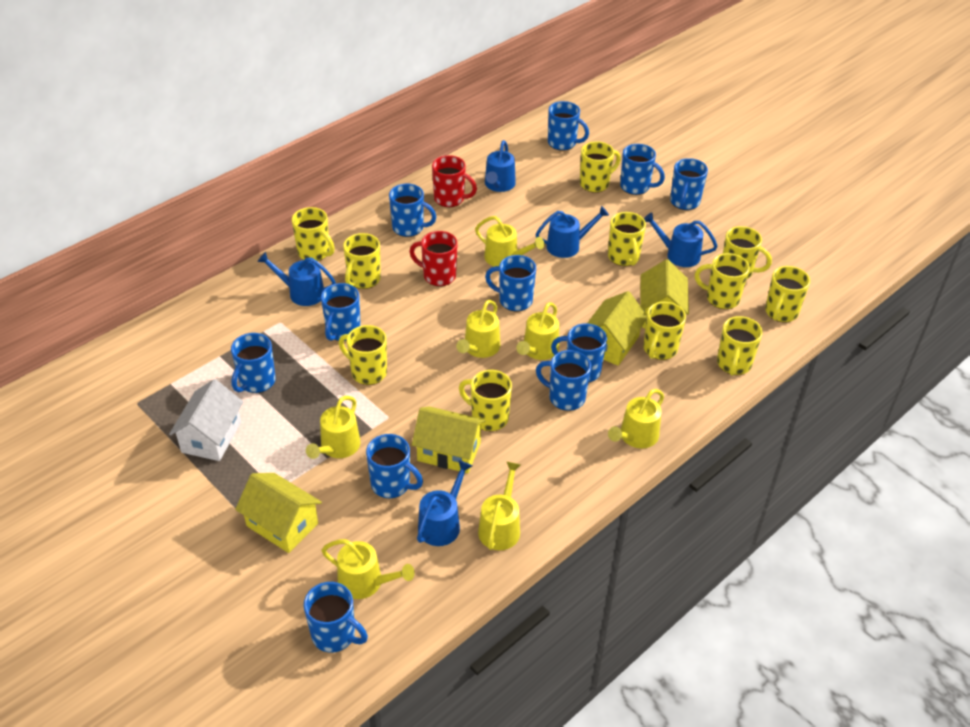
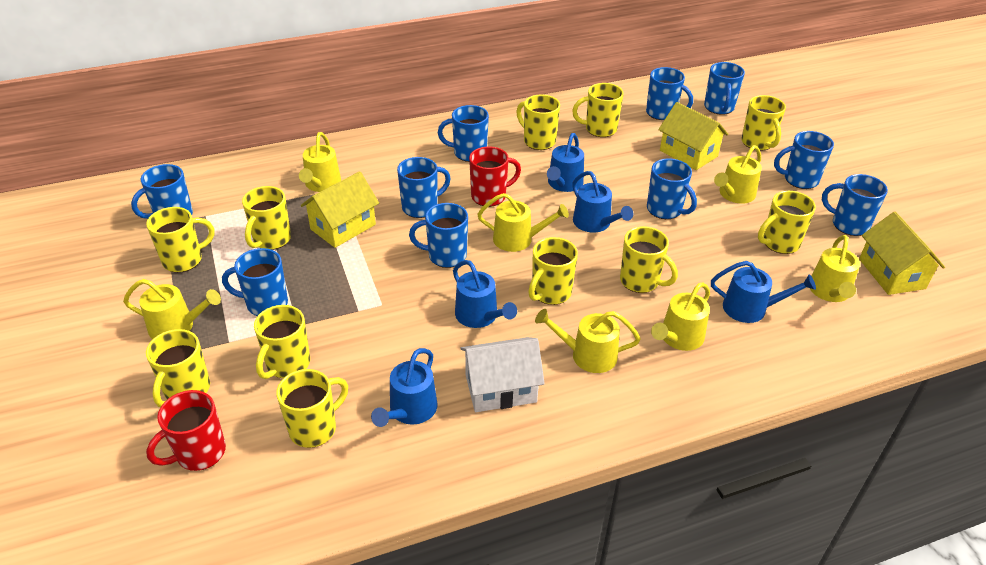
blue mug: 11 -> 10
yellow house: 4 -> 3

